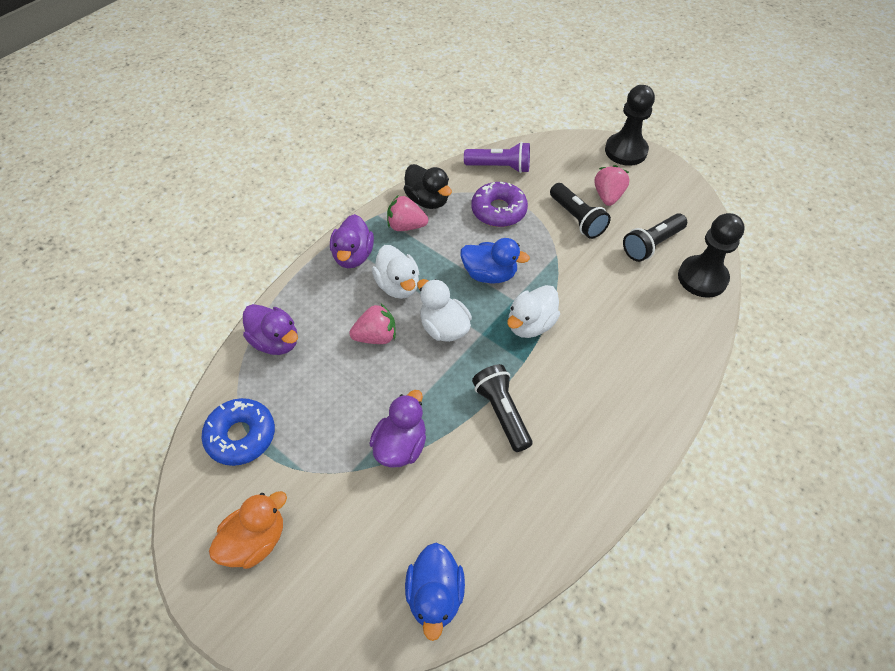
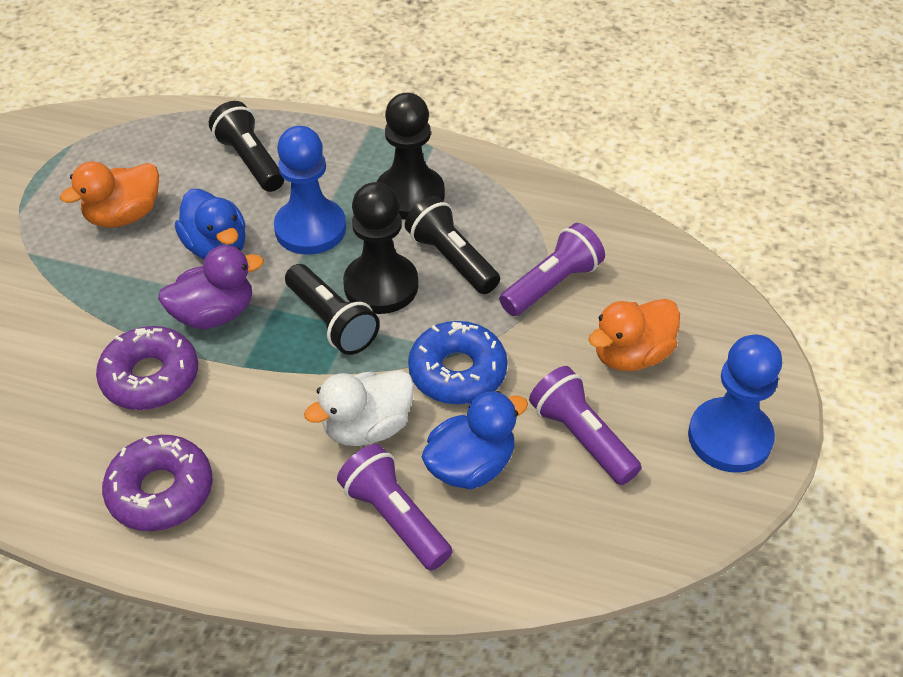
black duck: 1 -> 0
blue pawn: 0 -> 2
orange duck: 1 -> 2
pink strawberry: 3 -> 0
purple donut: 1 -> 2
purple duck: 3 -> 1
purple flashlight: 1 -> 3
white duck: 3 -> 1

